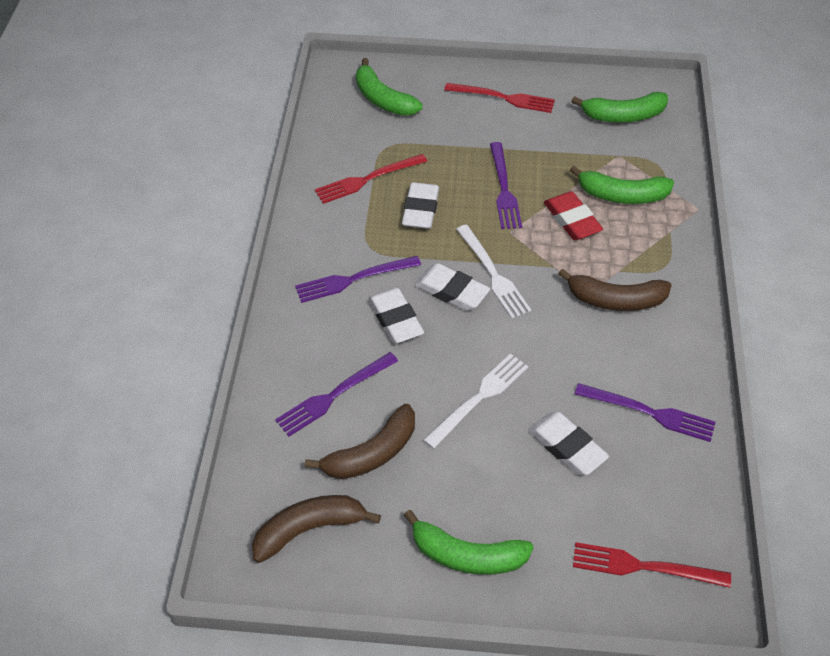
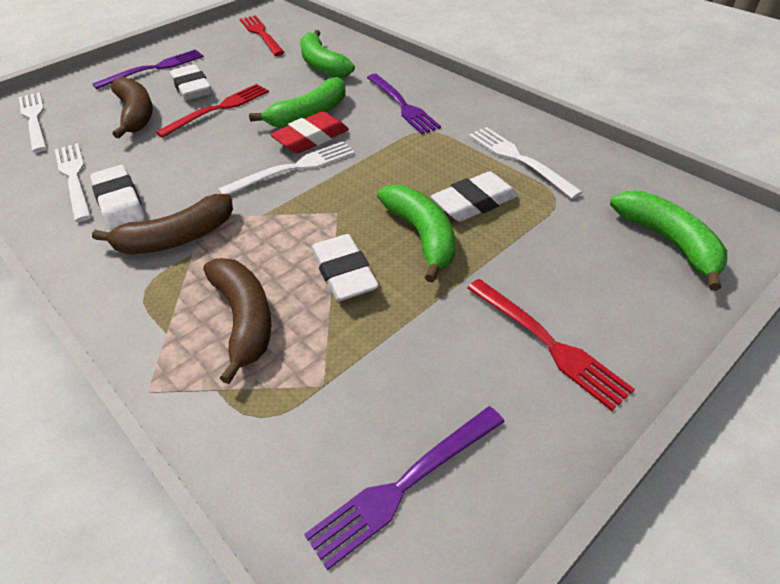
purple fork: 4 -> 3
white fork: 2 -> 4

